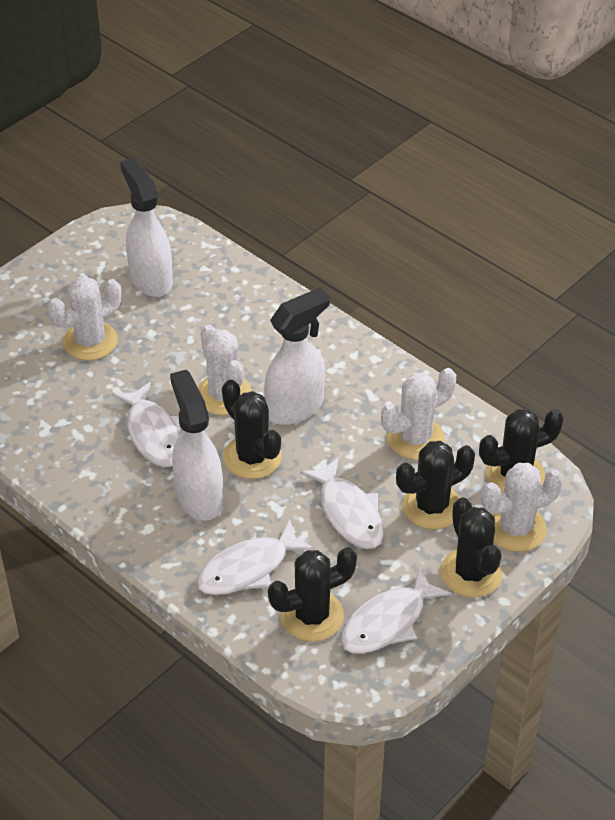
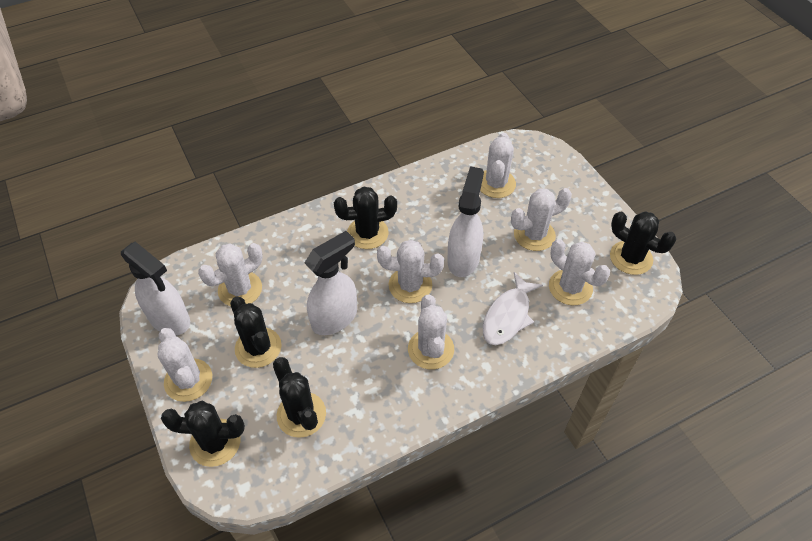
white cactus: 4 -> 7
white fish: 4 -> 1

